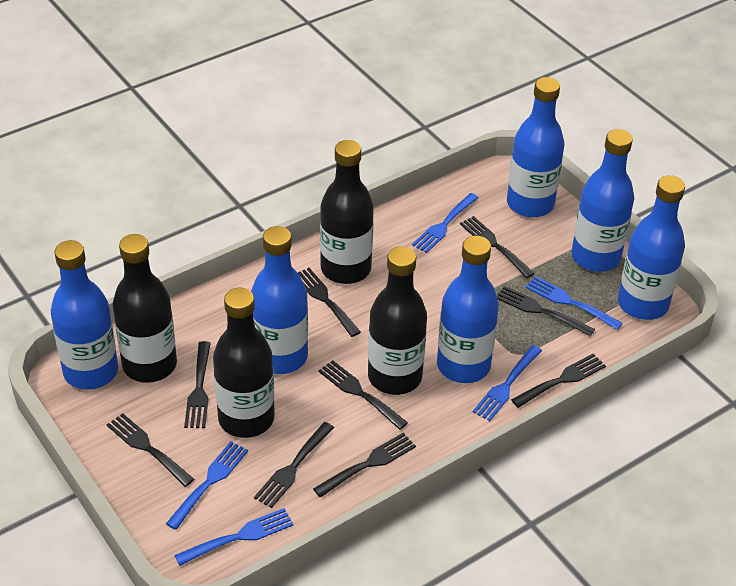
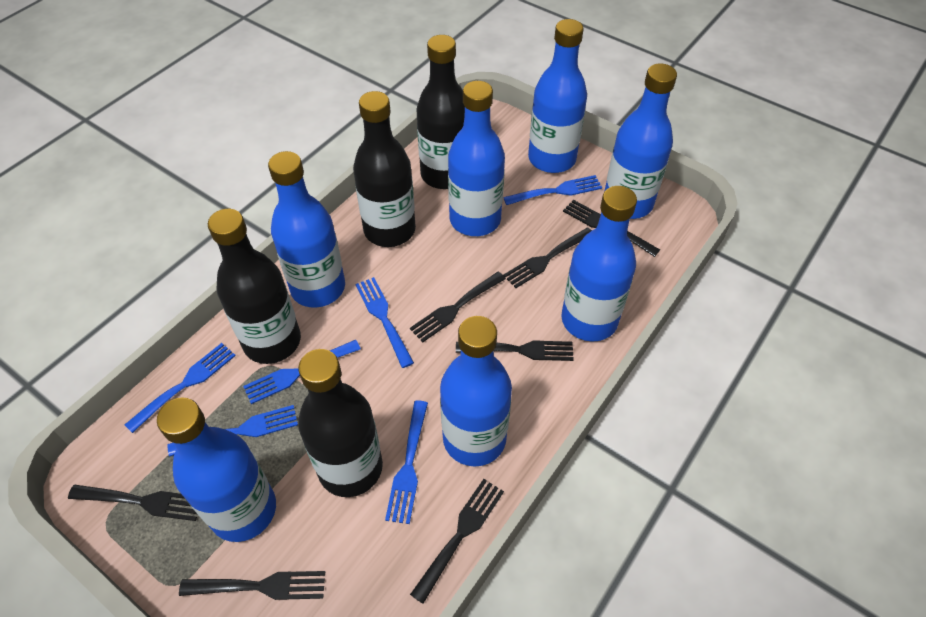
black fork: 9 -> 7
blue bottle: 6 -> 7
blue fork: 5 -> 6

